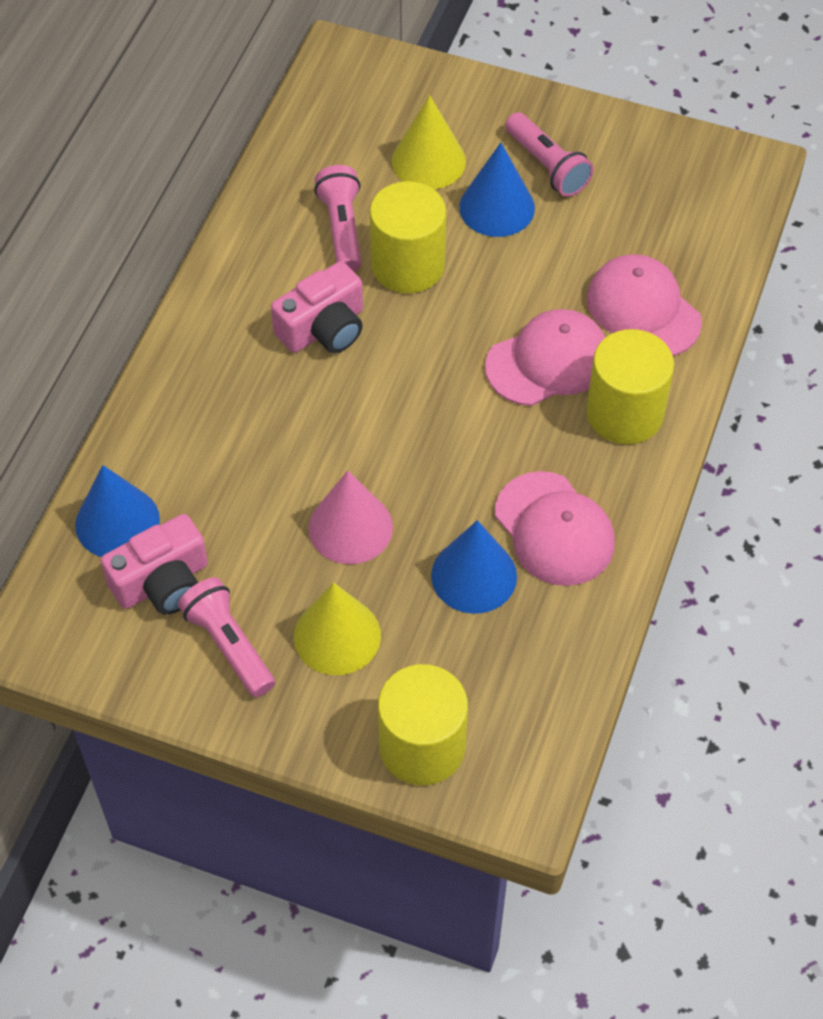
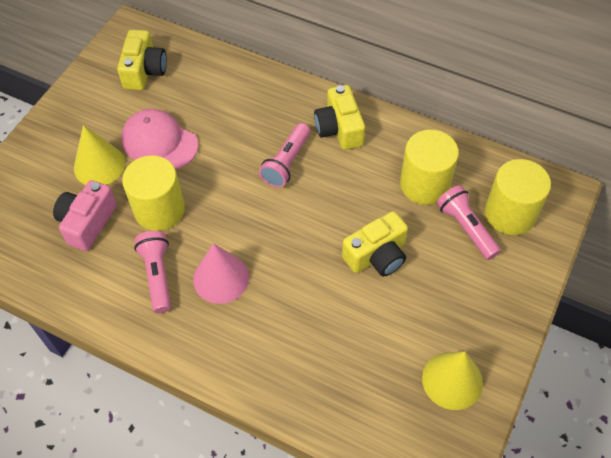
blue cone: 3 -> 0
pink camera: 2 -> 1
pink cap: 3 -> 1
yellow camera: 0 -> 3

